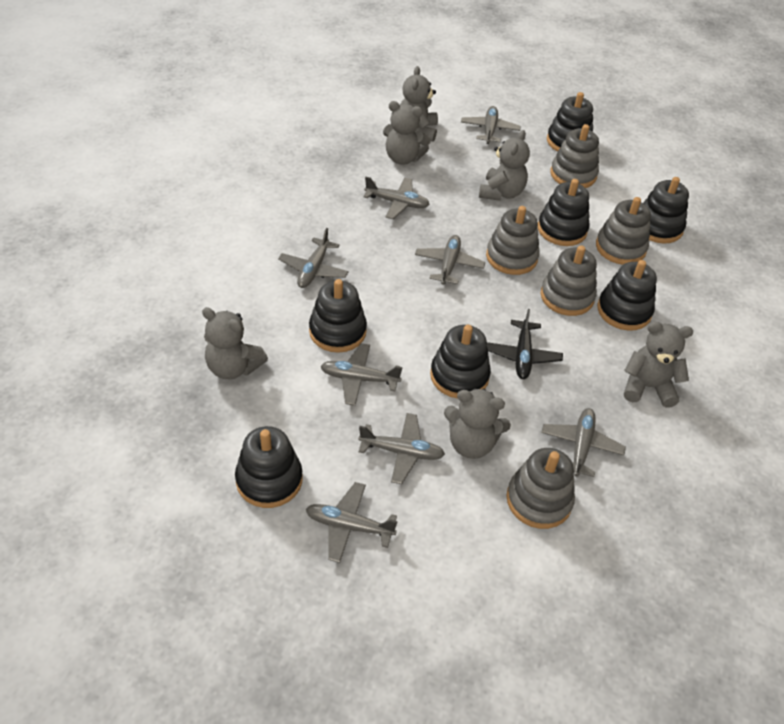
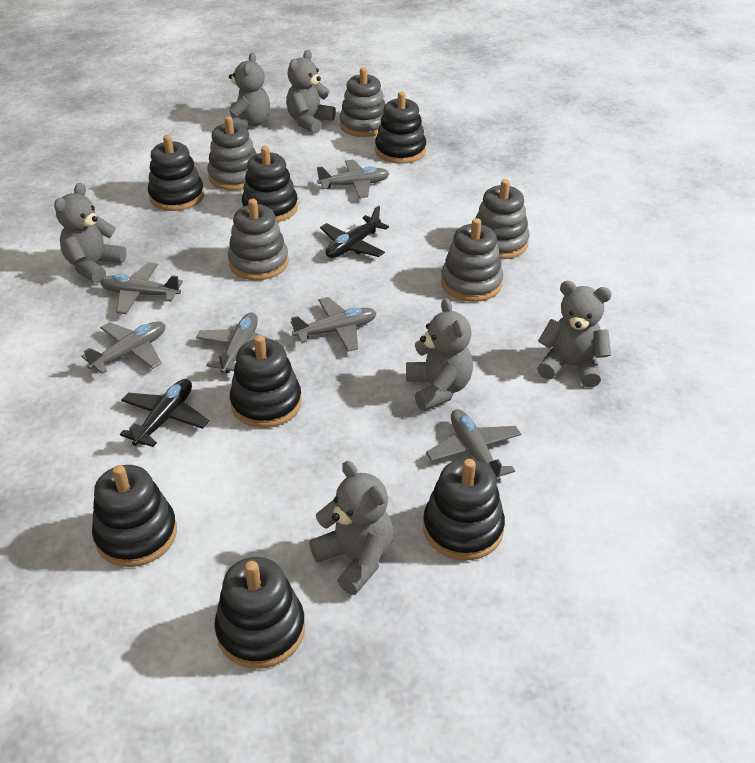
black plane: 1 -> 2
grey plane: 8 -> 6

